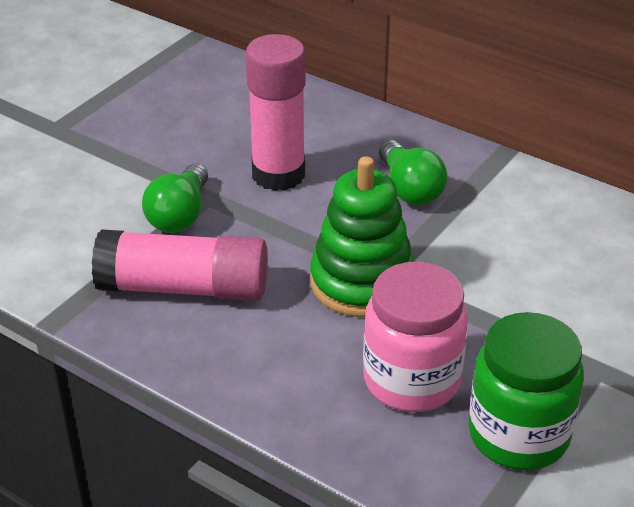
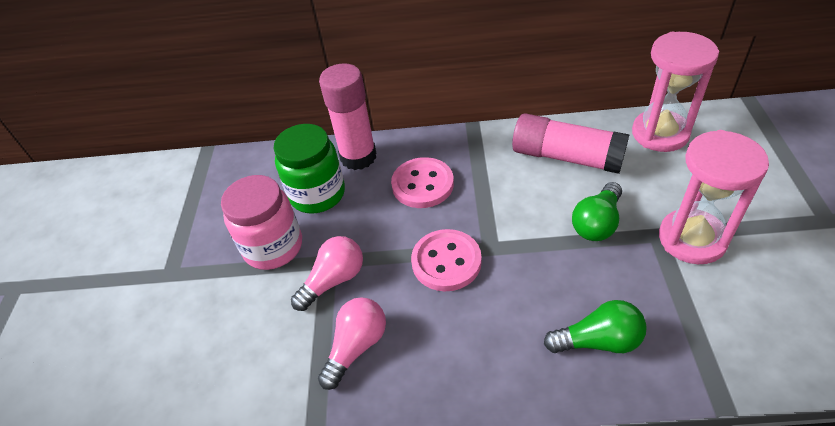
green stacking toy: 1 -> 0
pink button: 0 -> 2
pink hourglass: 0 -> 2
pink light bulb: 0 -> 2

